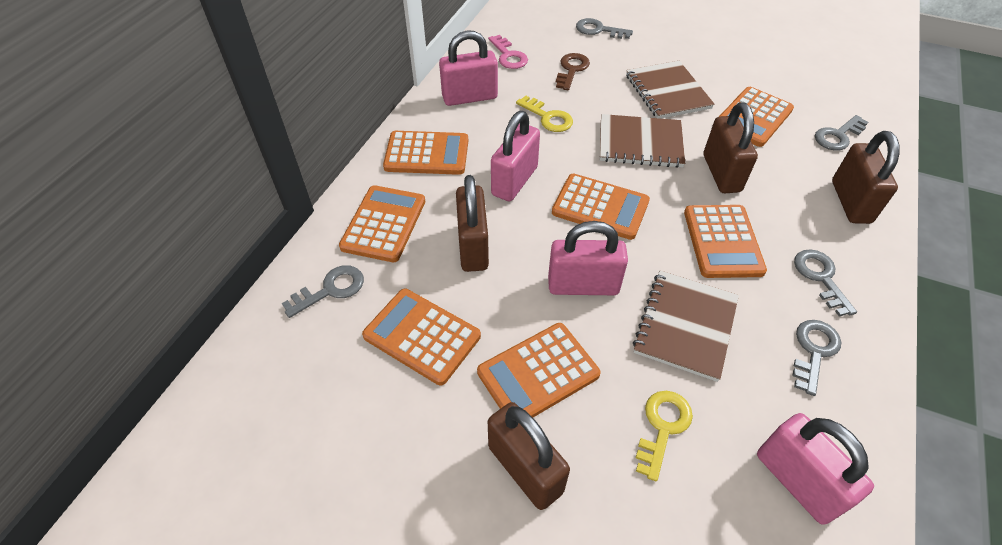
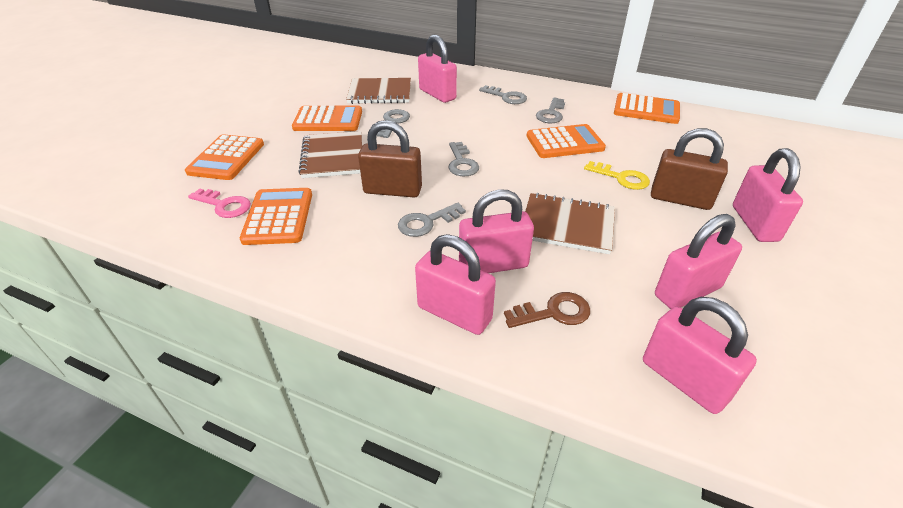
brown padlock: 4 -> 2
orange calculator: 7 -> 5
pink padlock: 4 -> 6
yellow key: 2 -> 1

